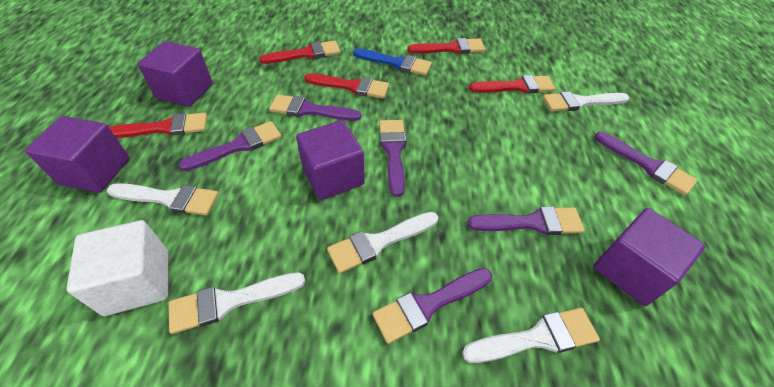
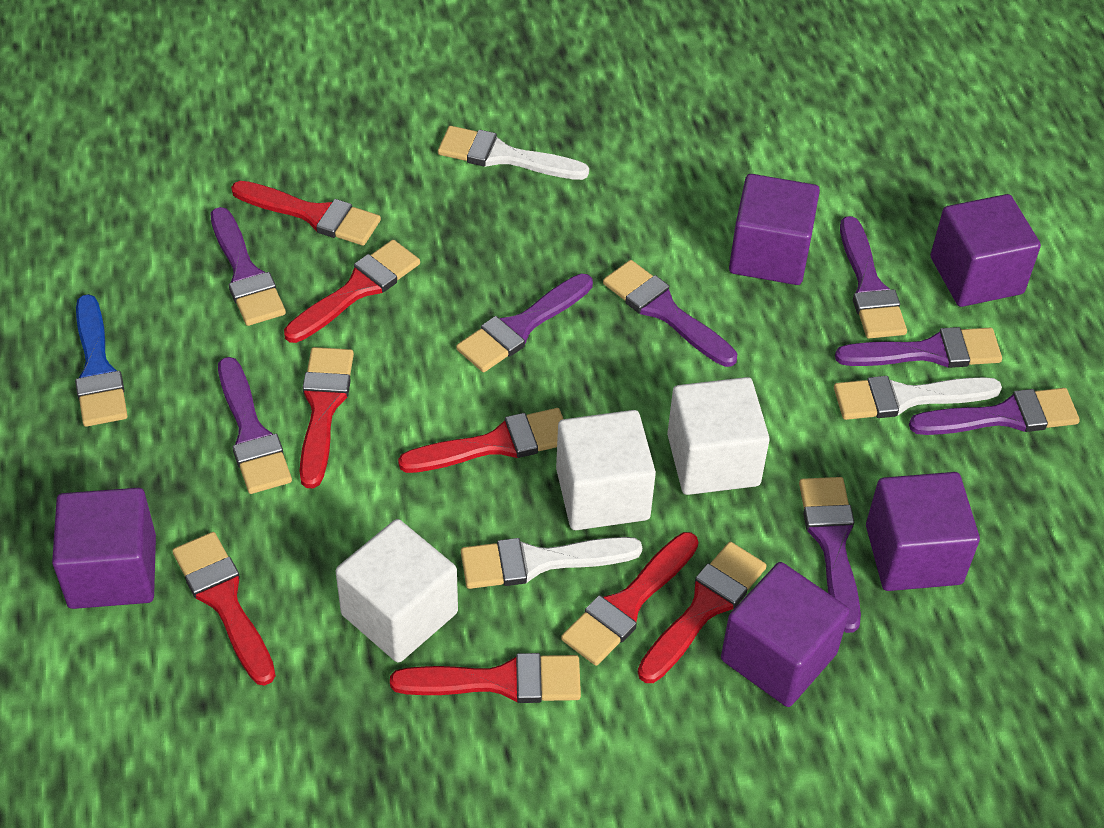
purple brush: 6 -> 8
purple cube: 4 -> 5
red brush: 5 -> 8
white brush: 5 -> 3
white cube: 1 -> 3

